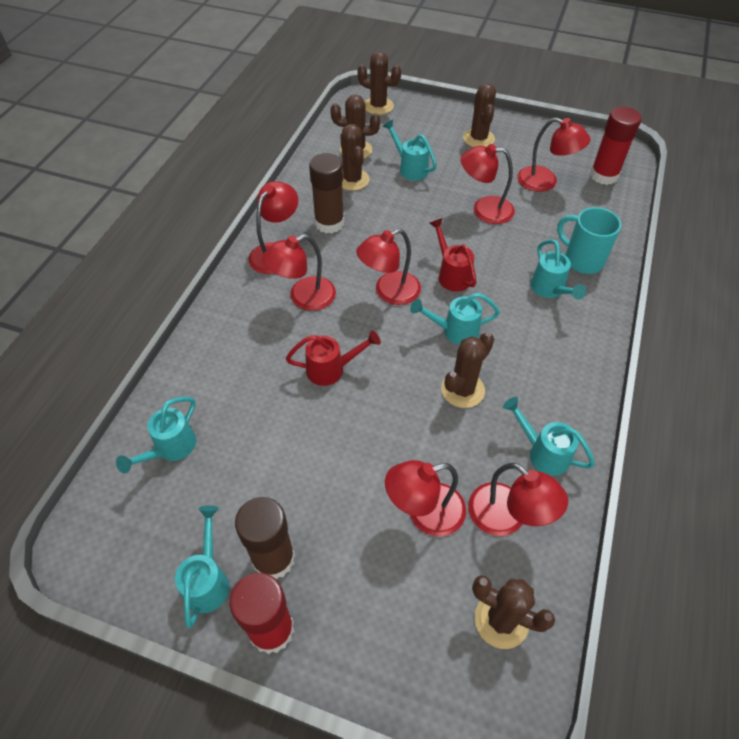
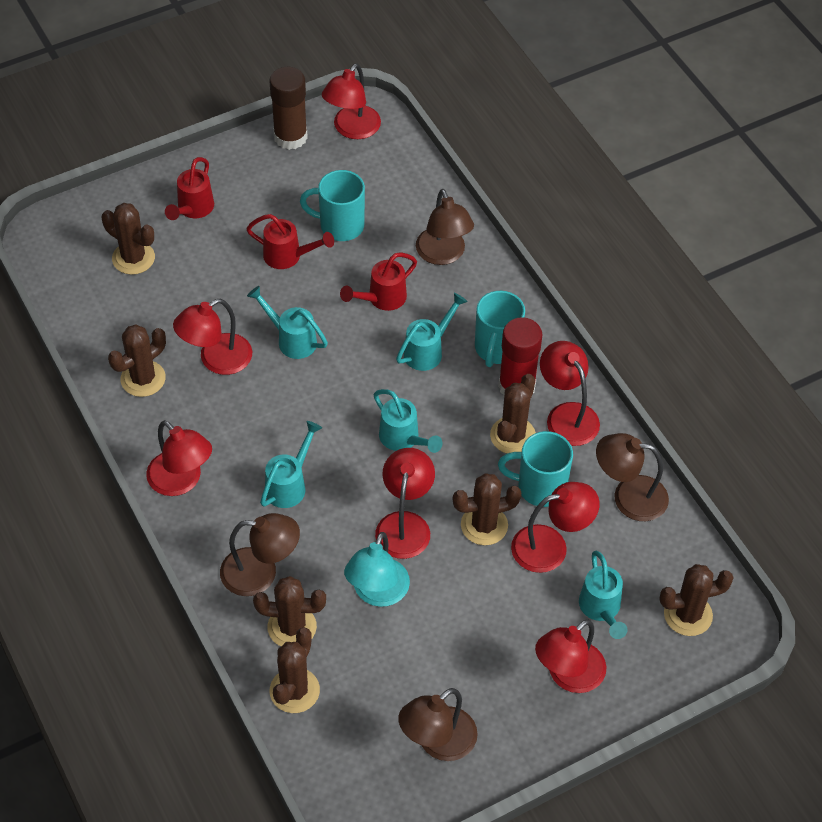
brown cactus: 6 -> 7
brown glue stick: 2 -> 1
brown lamp: 0 -> 4
red glue stick: 2 -> 1
red watering can: 2 -> 3
turquoise lamp: 0 -> 1
turquoise mug: 1 -> 3
turquoise watering can: 6 -> 5

